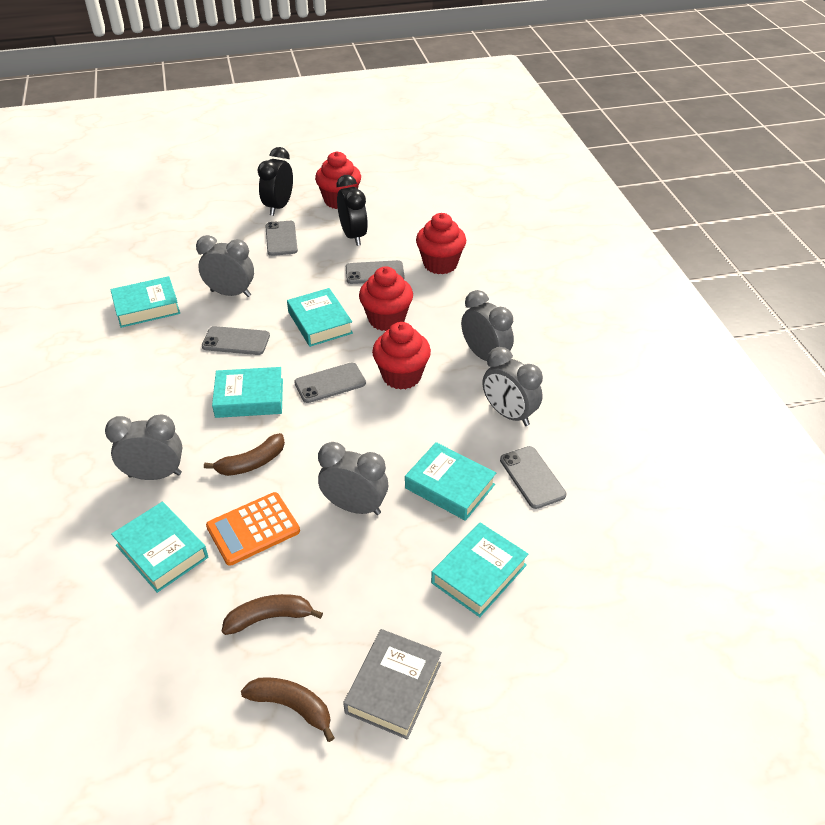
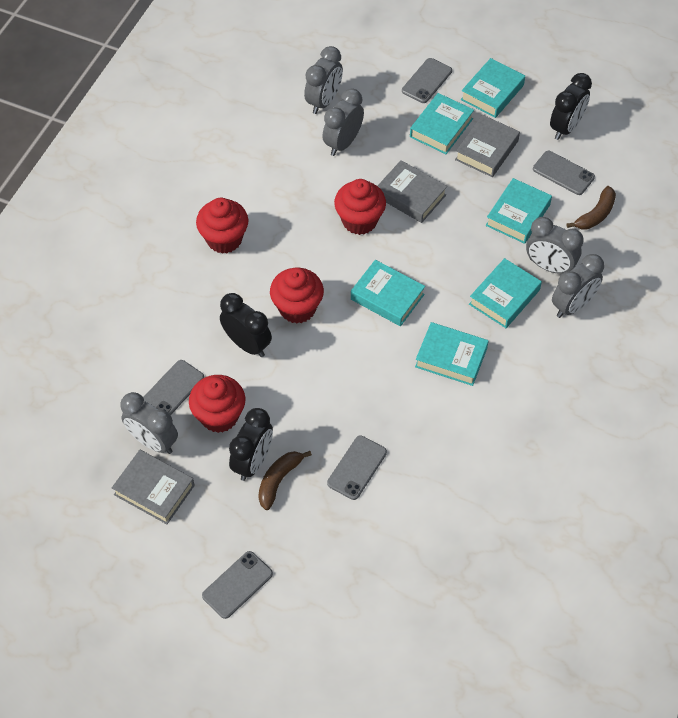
black clock: 2 -> 3
brown banana: 3 -> 2
grey book: 1 -> 3
orange calculator: 1 -> 0

